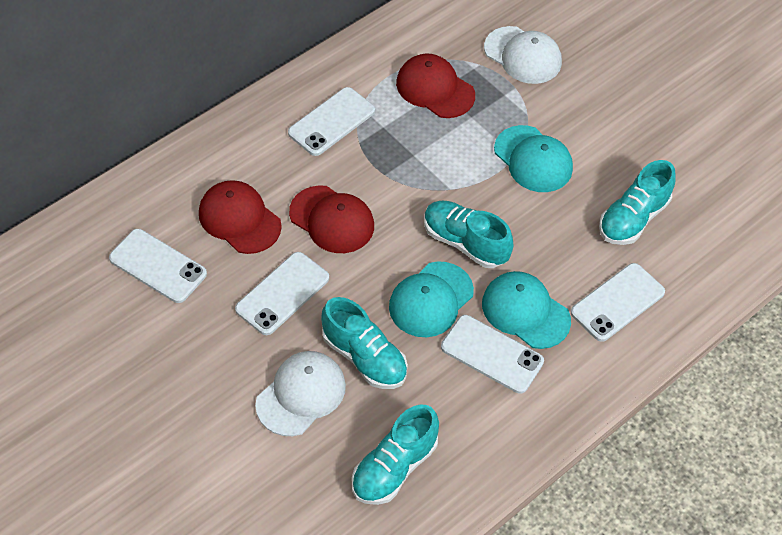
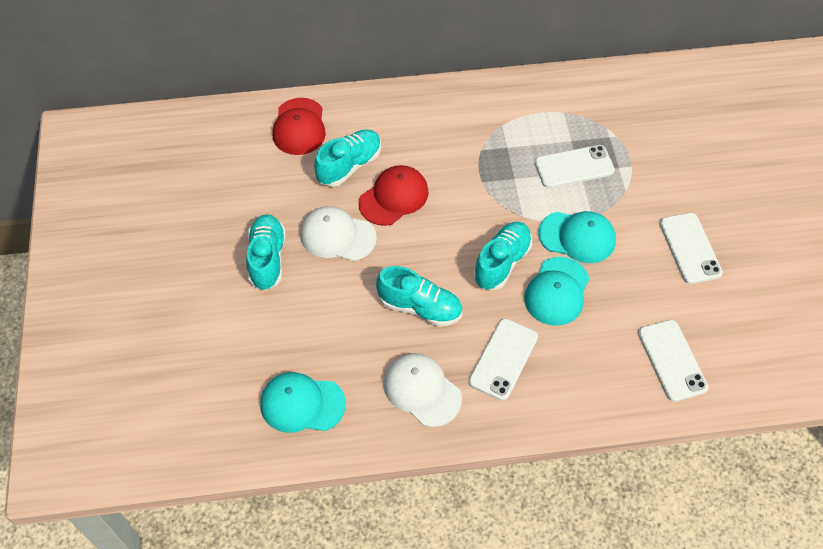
red cap: 3 -> 2
white phone: 5 -> 4

